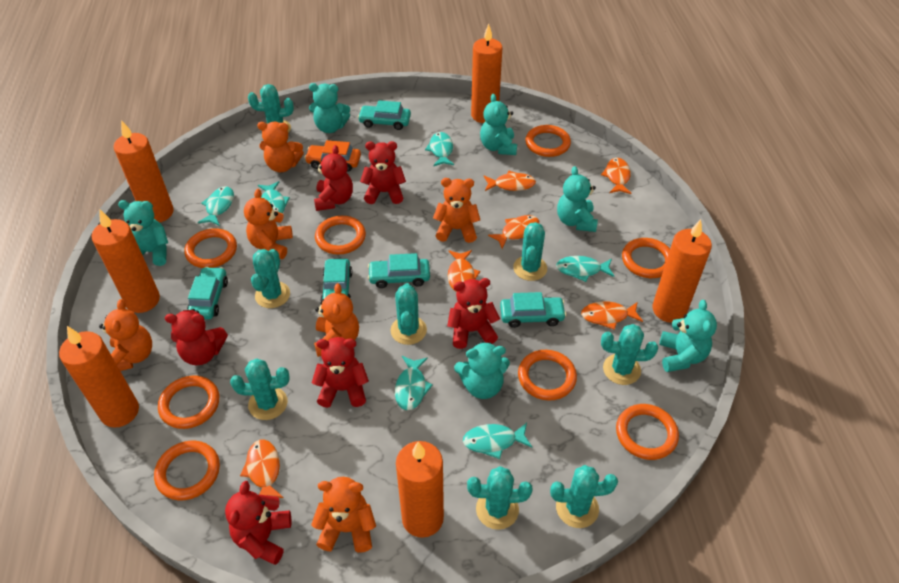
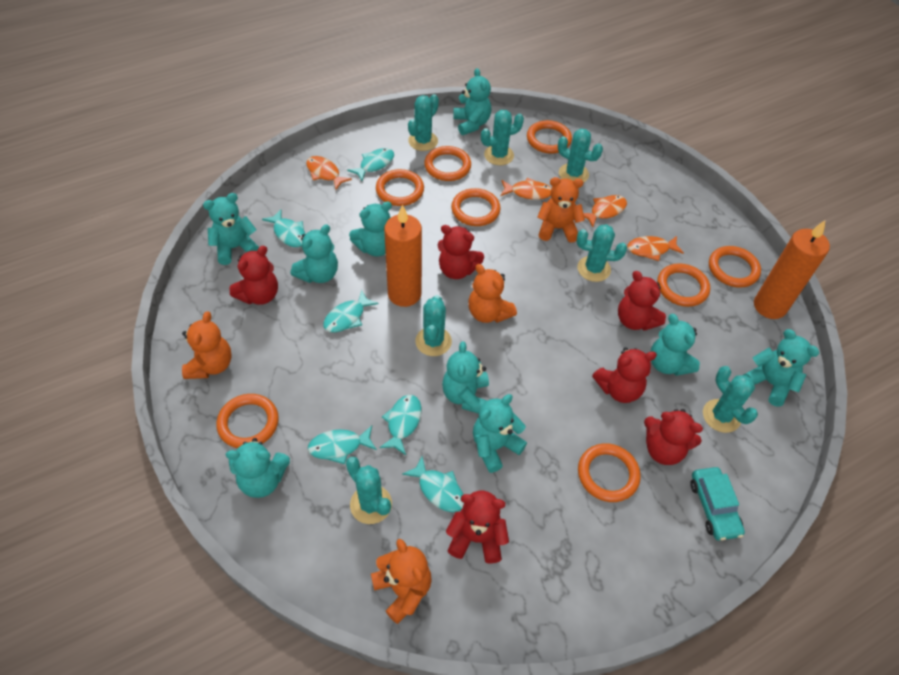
orange candle: 6 -> 2
orange car: 1 -> 0
orange fish: 6 -> 4
orange teddy bear: 6 -> 4
turquoise cactus: 8 -> 7
turquoise car: 5 -> 1
turquoise teddy bear: 6 -> 9

